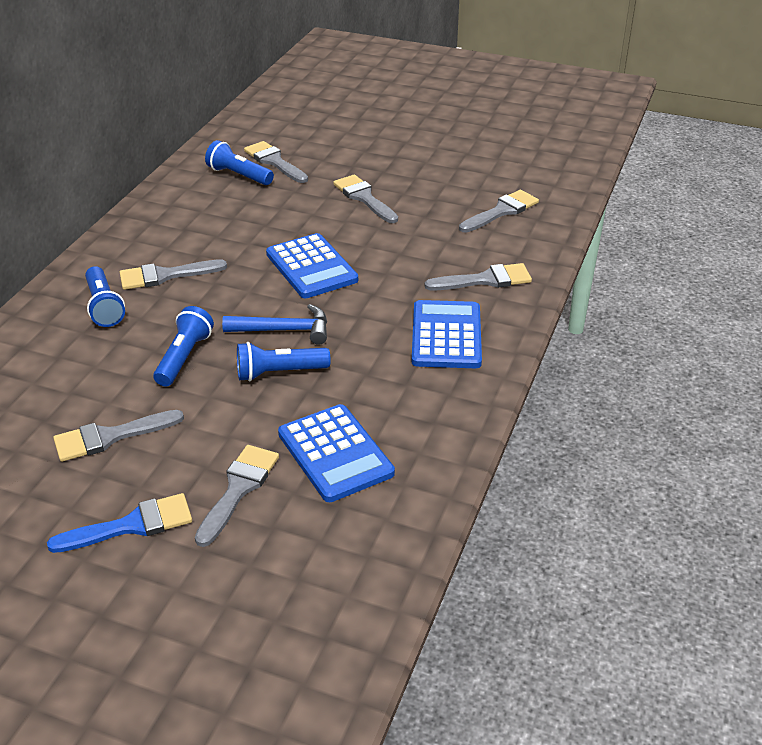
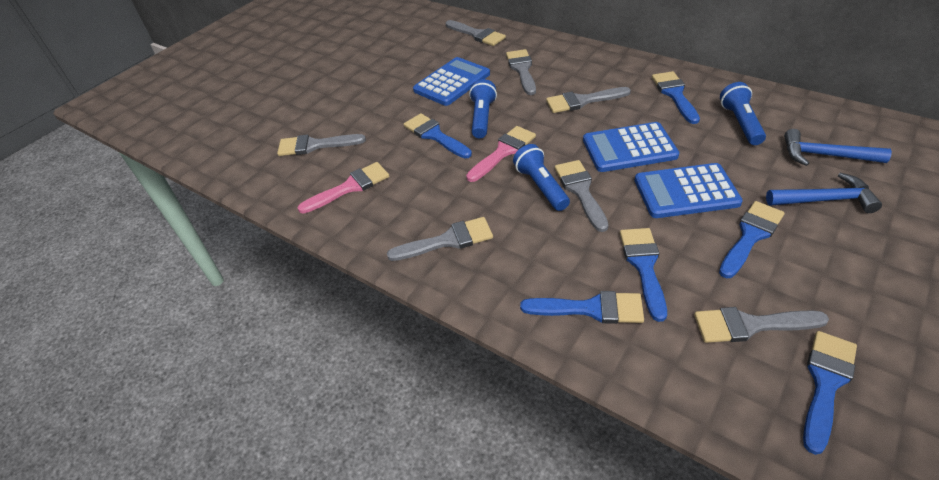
blue brush: 1 -> 6
blue flashlight: 4 -> 3
blue hammer: 1 -> 2
pink brush: 0 -> 2

